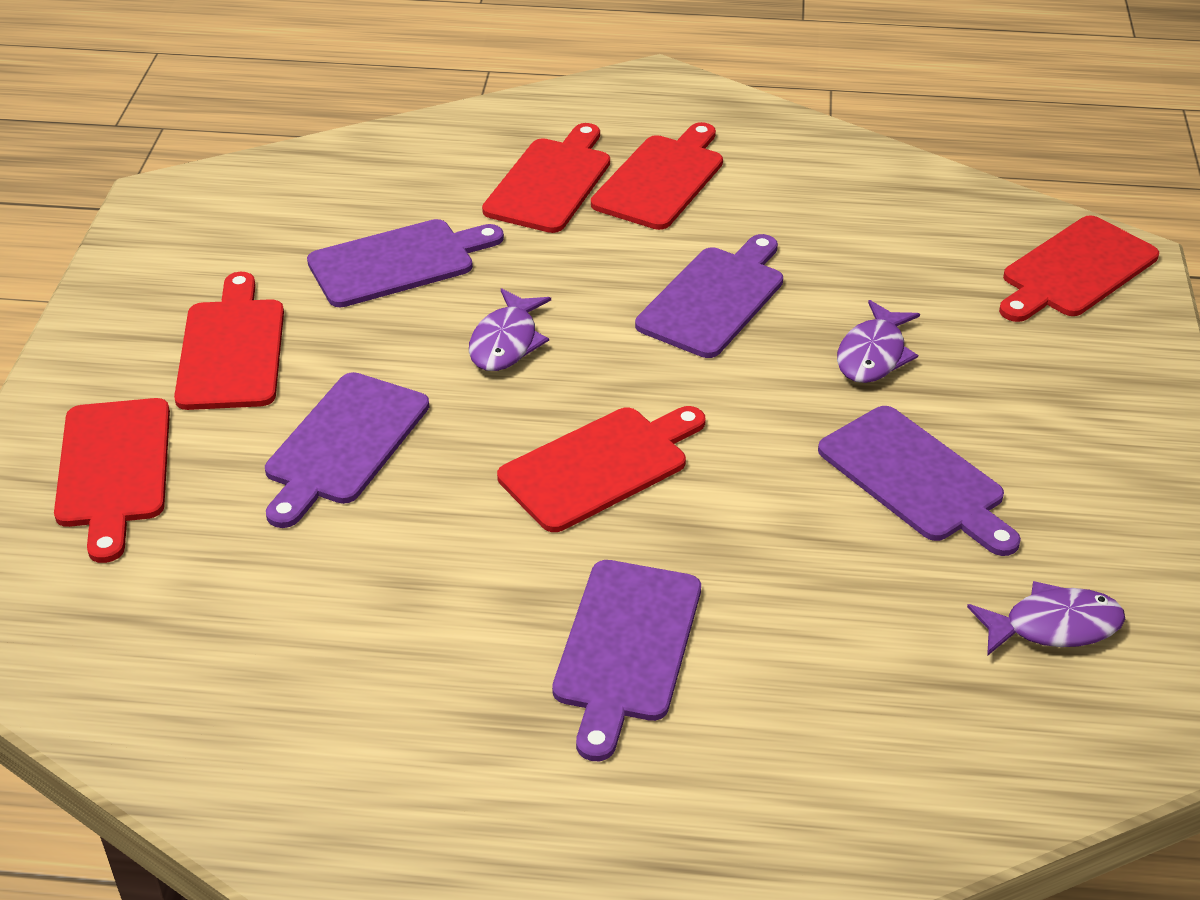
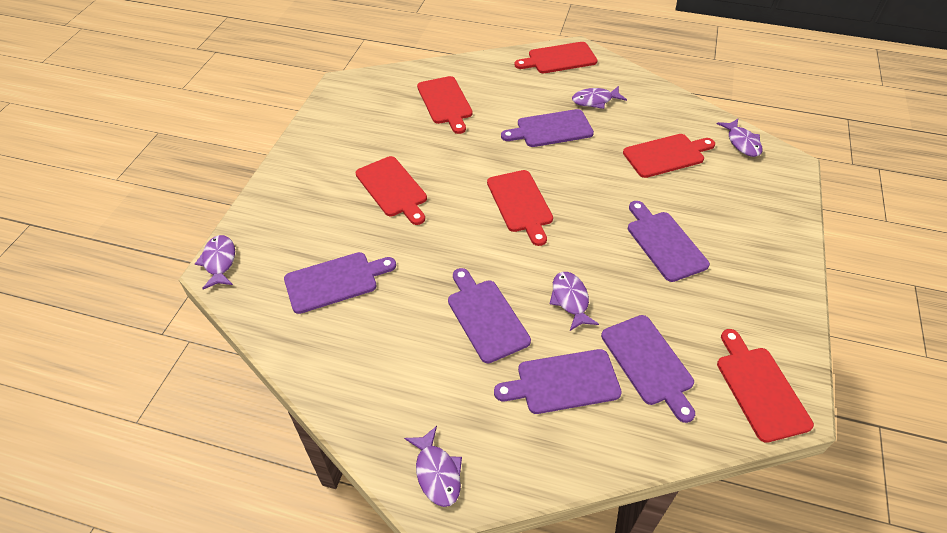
purple cutting board: 5 -> 6
purple fish: 3 -> 5

